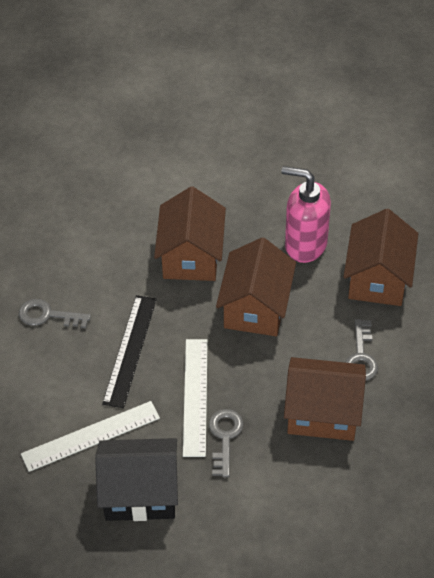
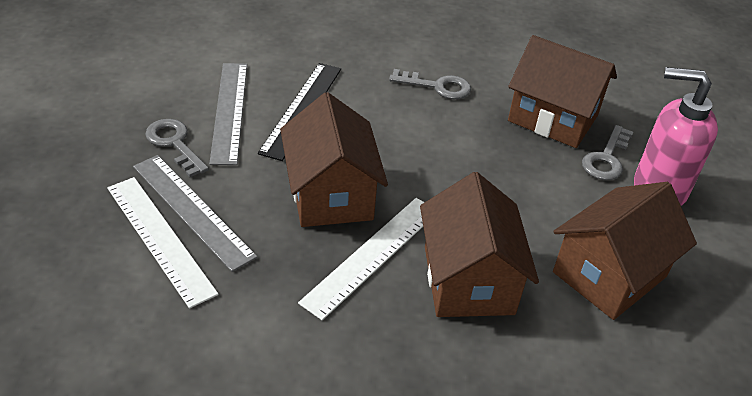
black house: 1 -> 0
grey ruler: 0 -> 2

